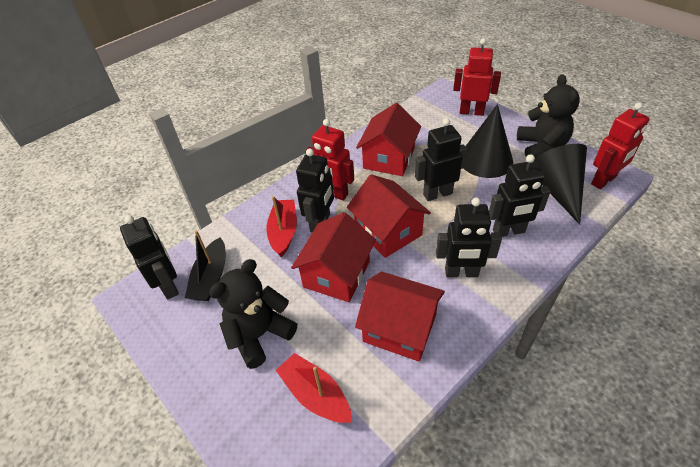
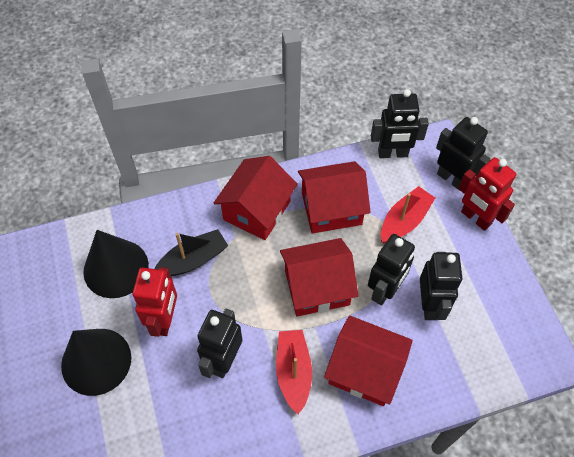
black teddy bear: 2 -> 0
red robot: 3 -> 2

